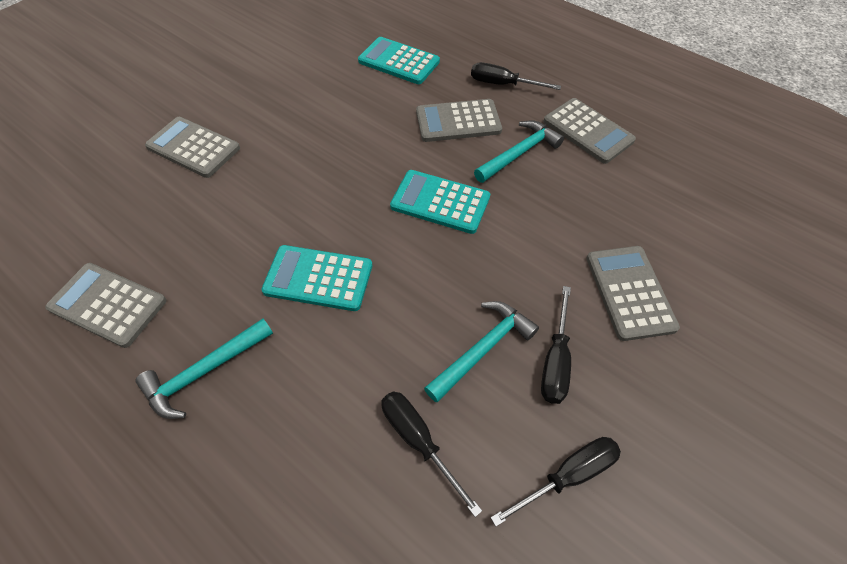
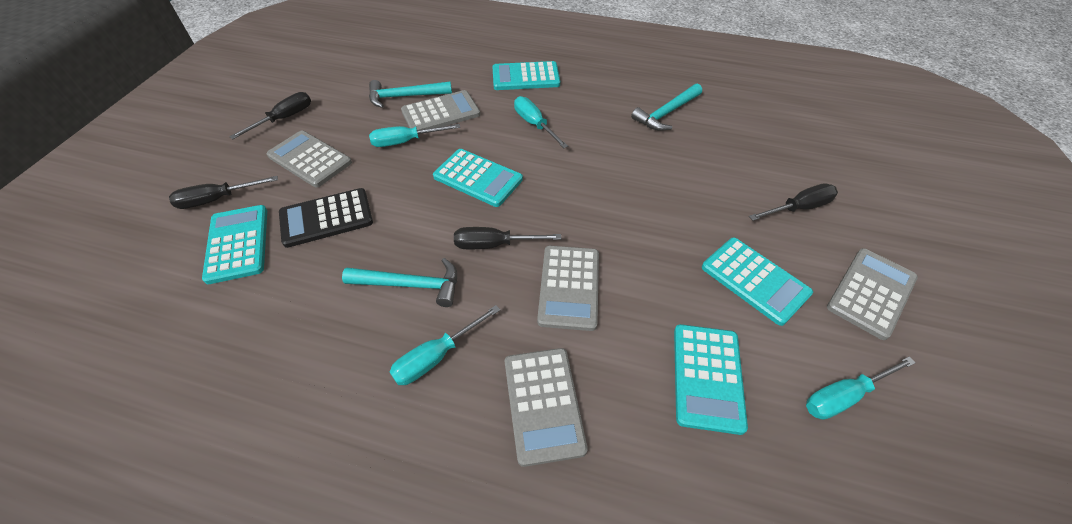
black calculator: 0 -> 1
turquoise calculator: 3 -> 5
turquoise screwdriver: 0 -> 4

